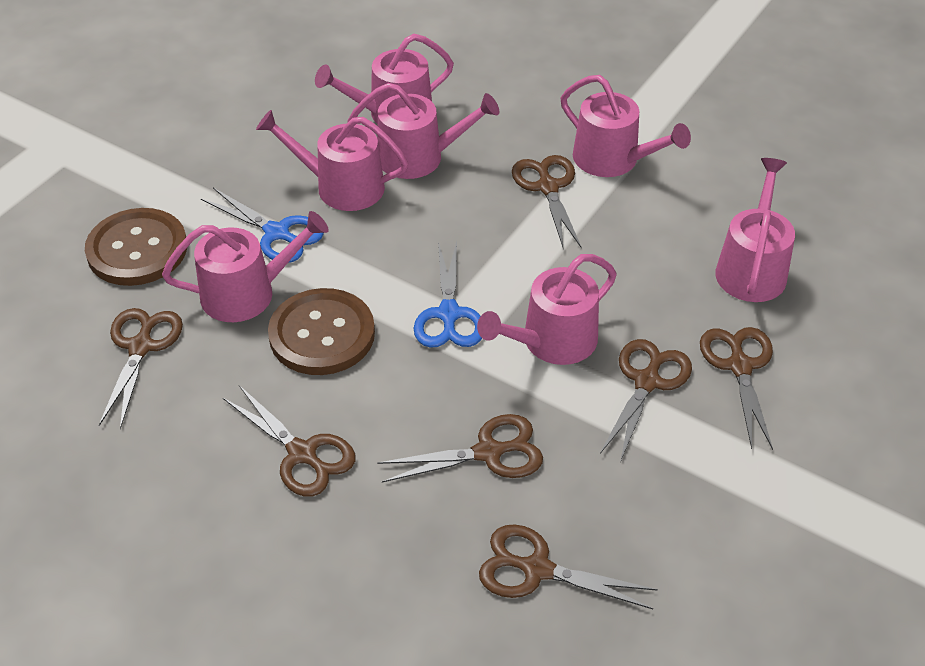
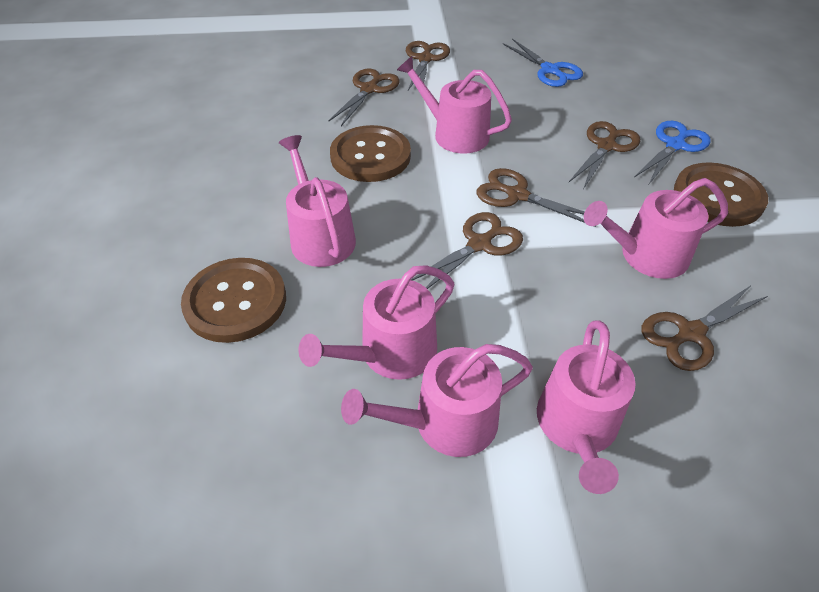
brown button: 2 -> 3
brown scissors: 7 -> 6
pink watering can: 7 -> 6

